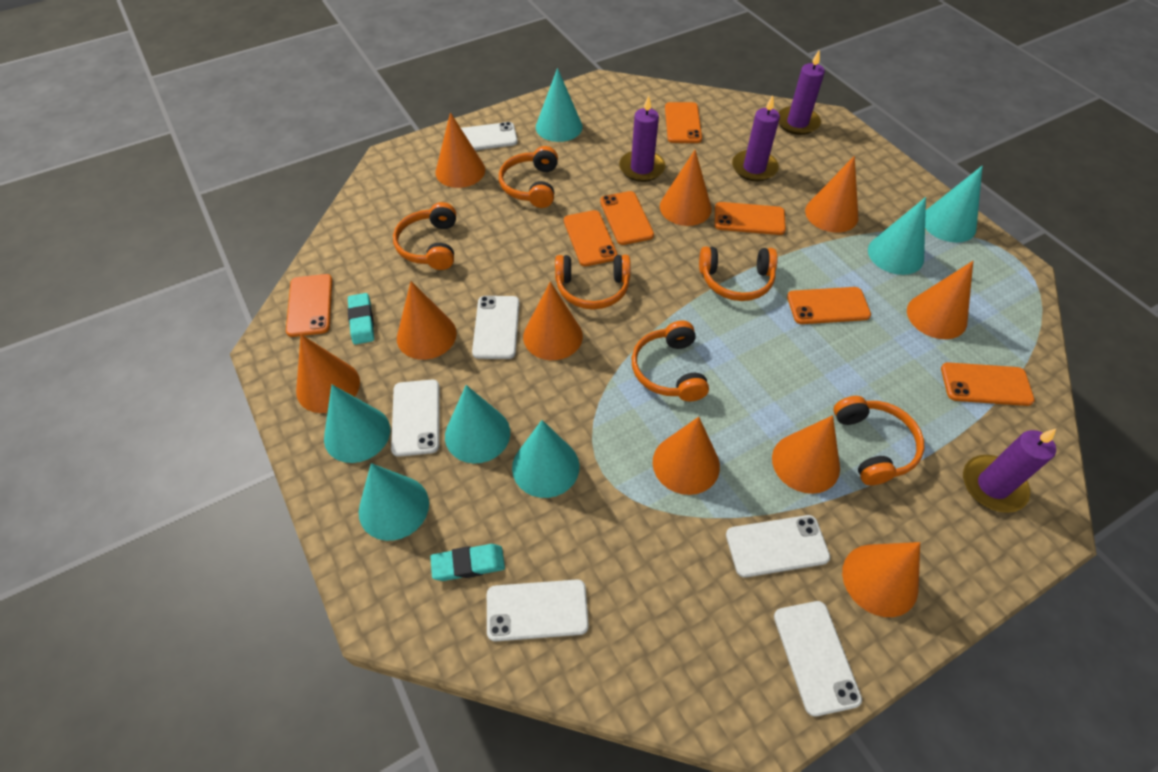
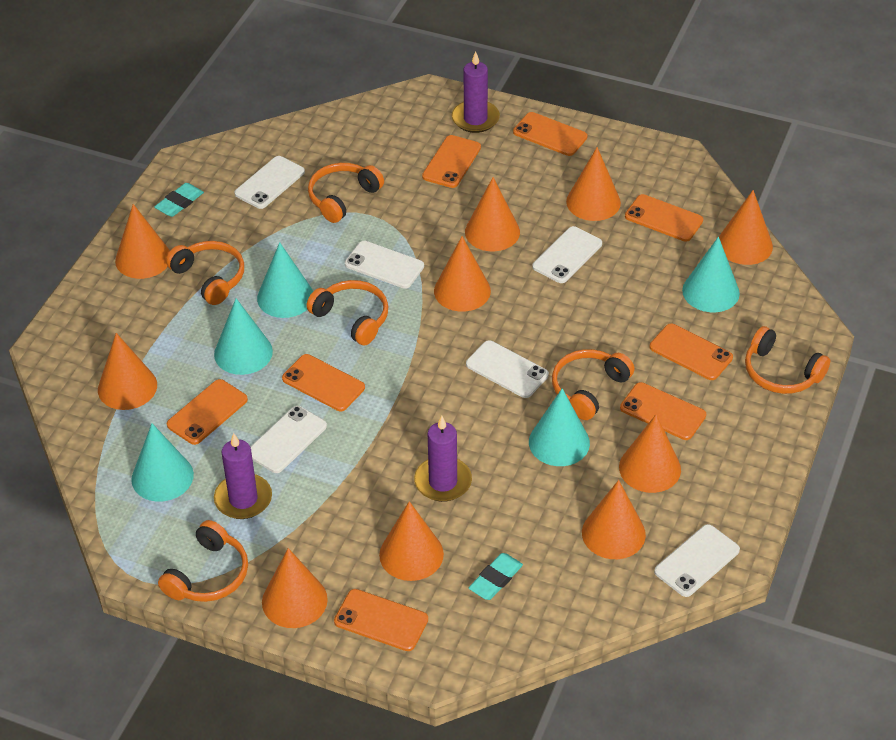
orange phone: 7 -> 8
purple candle: 4 -> 3
turquoise cone: 7 -> 5

